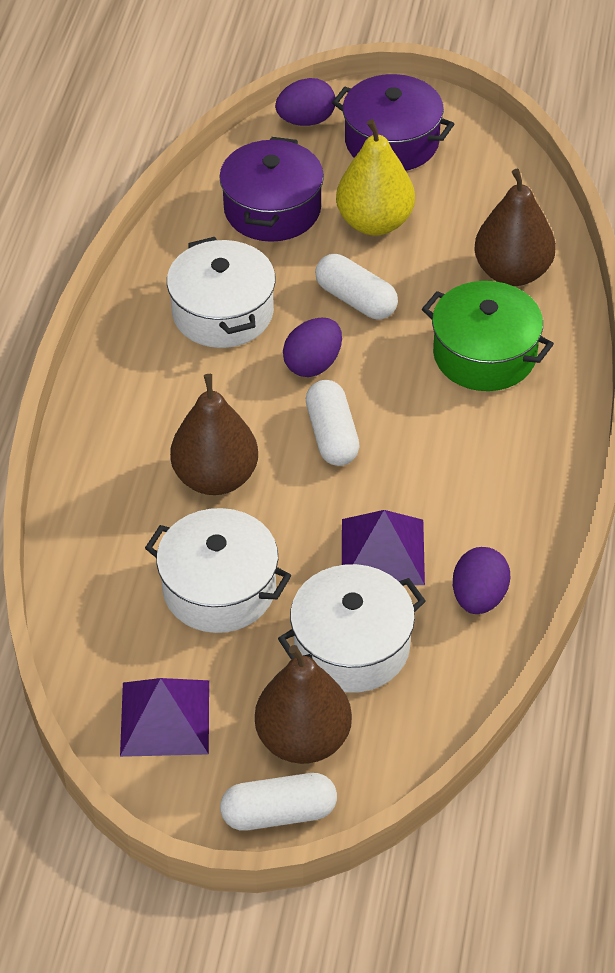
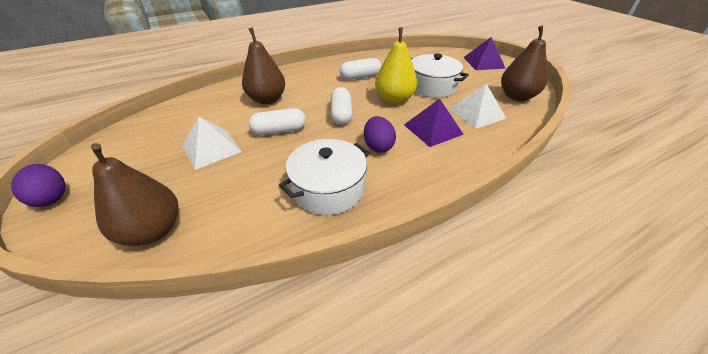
green pot: 1 -> 0
purple egg: 3 -> 2
purple pot: 2 -> 0
white pot: 3 -> 2
white pyramid: 0 -> 2

